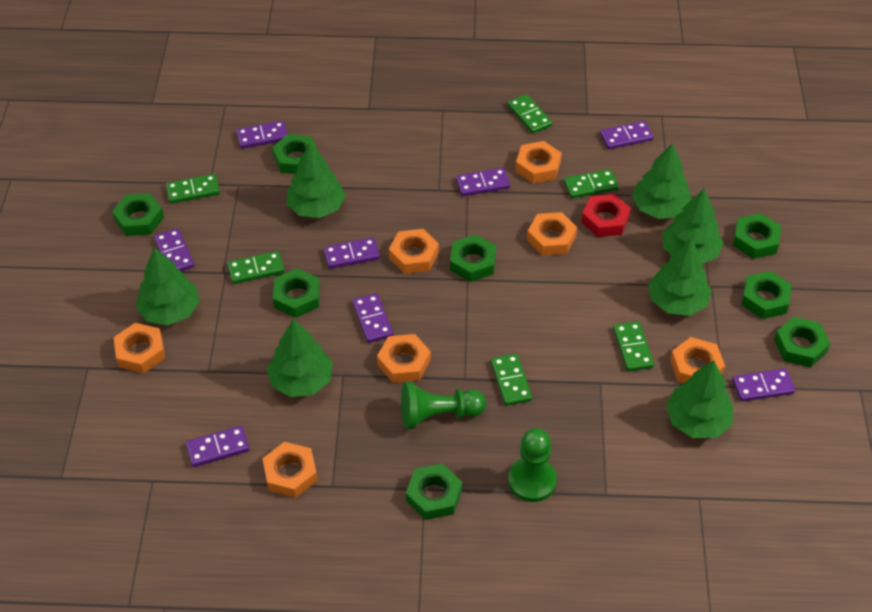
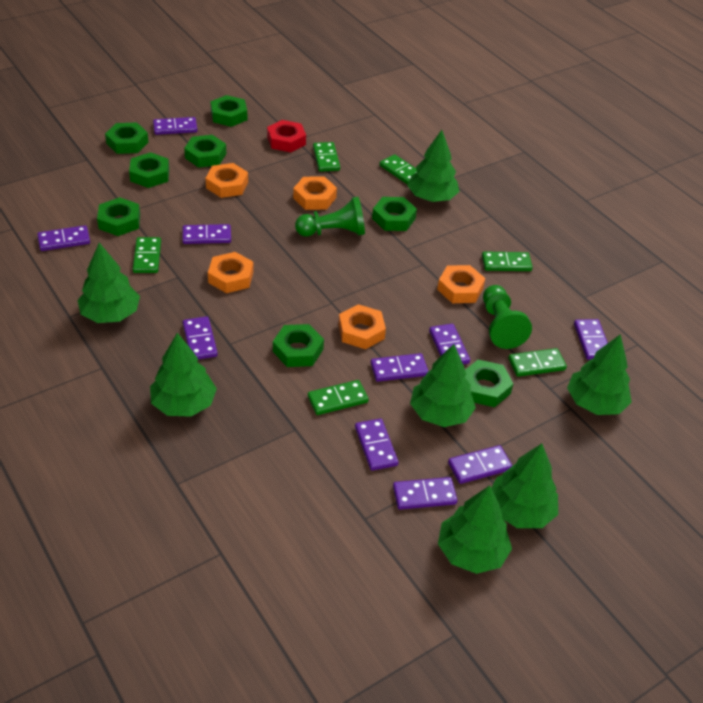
orange nut: 7 -> 5
purple domino: 8 -> 10

